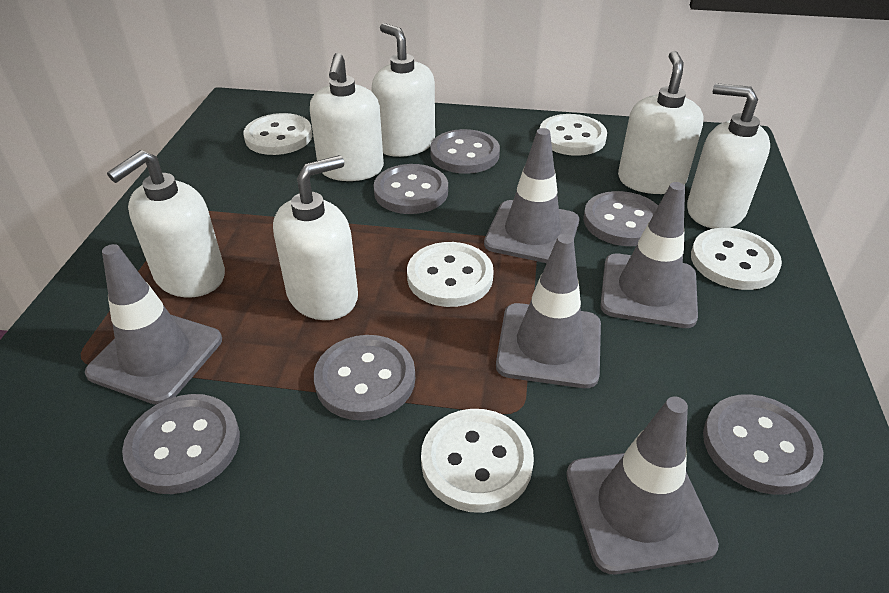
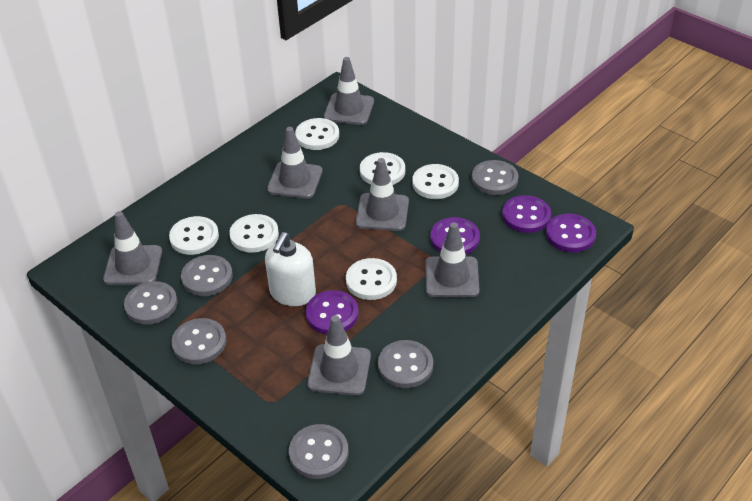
grey traffic cone: 5 -> 6
purple button: 0 -> 4
white button: 5 -> 6
white soap dispenser: 6 -> 1

